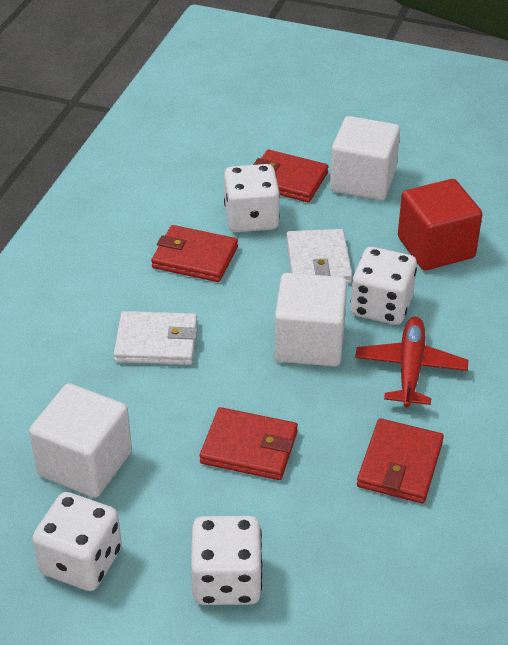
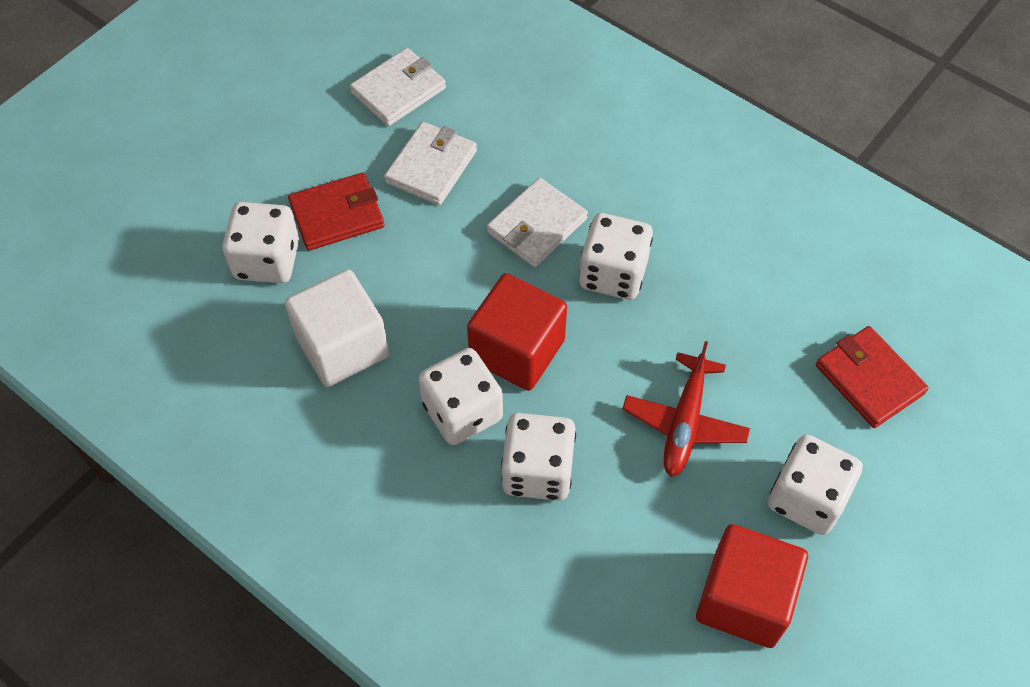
red cube: 1 -> 2
red wallet: 4 -> 2
white cube: 3 -> 1
white dice: 4 -> 5
white wallet: 2 -> 3

